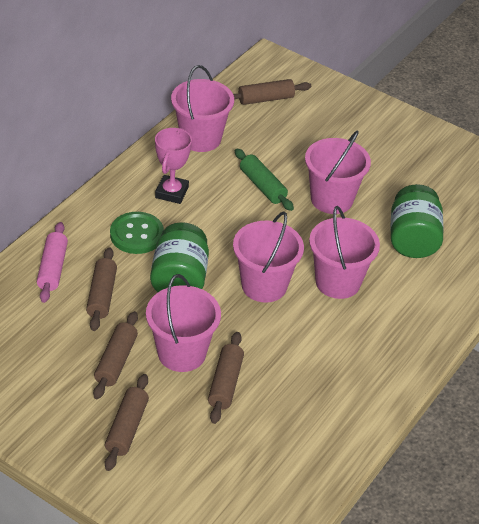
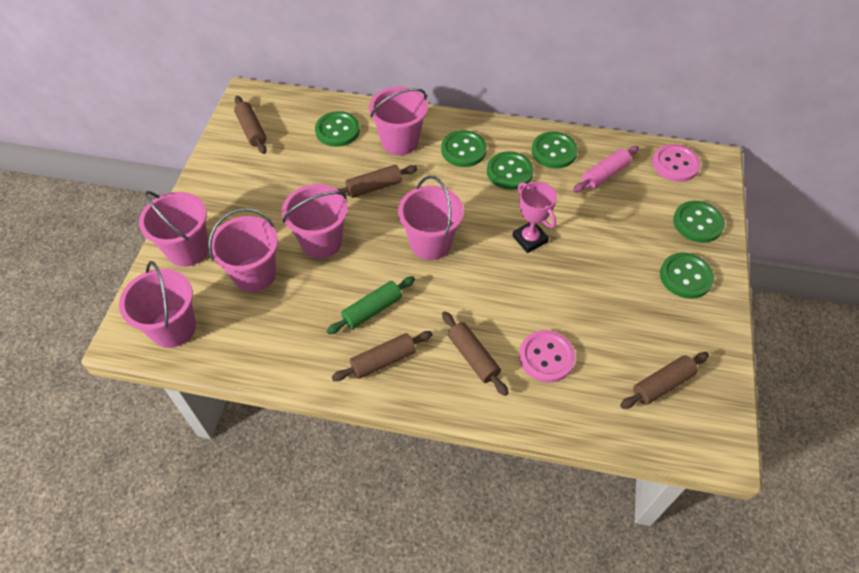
green button: 1 -> 6
green jar: 2 -> 0
pink bucket: 5 -> 6
pink button: 0 -> 2

